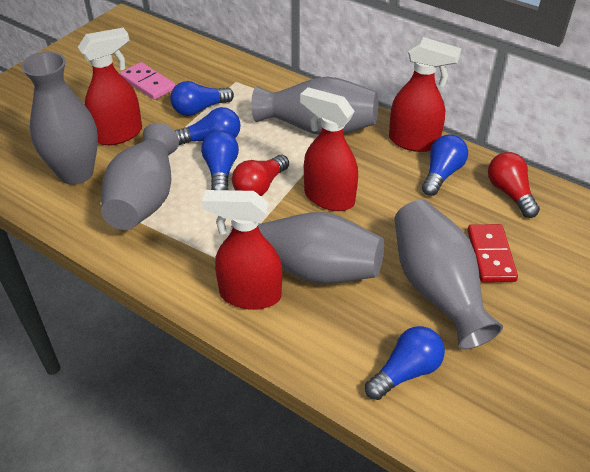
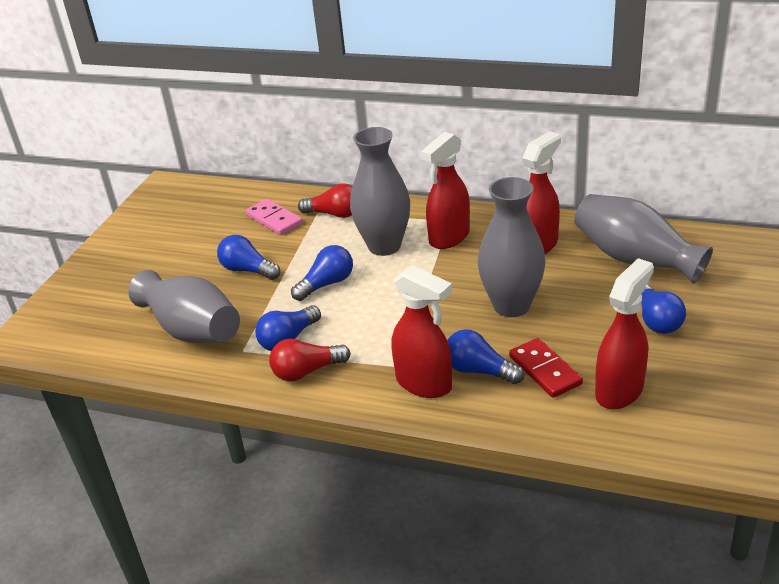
grey vase: 5 -> 4

